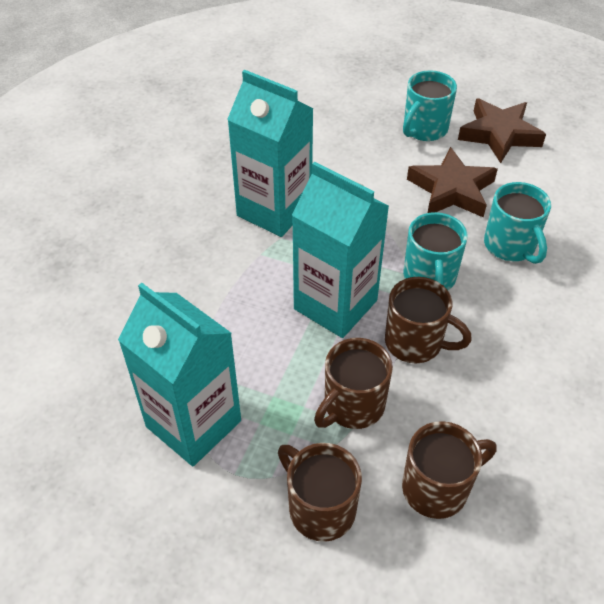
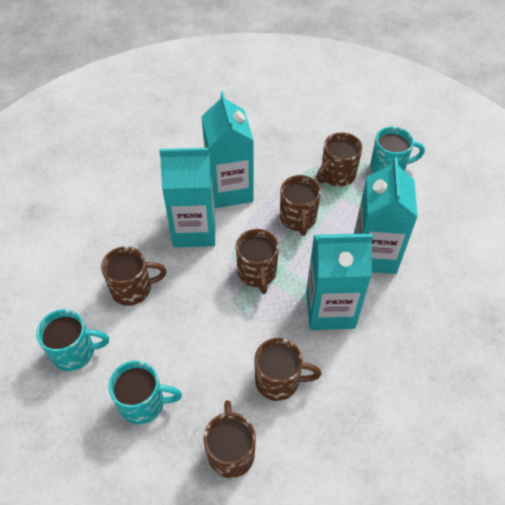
brown mug: 4 -> 6
brown star: 2 -> 0
turquoise carton: 3 -> 4

